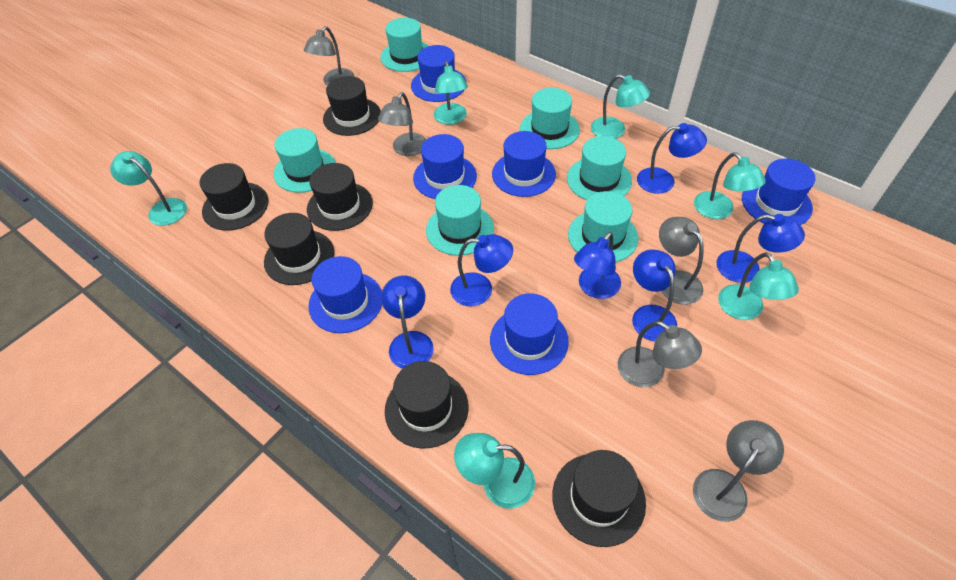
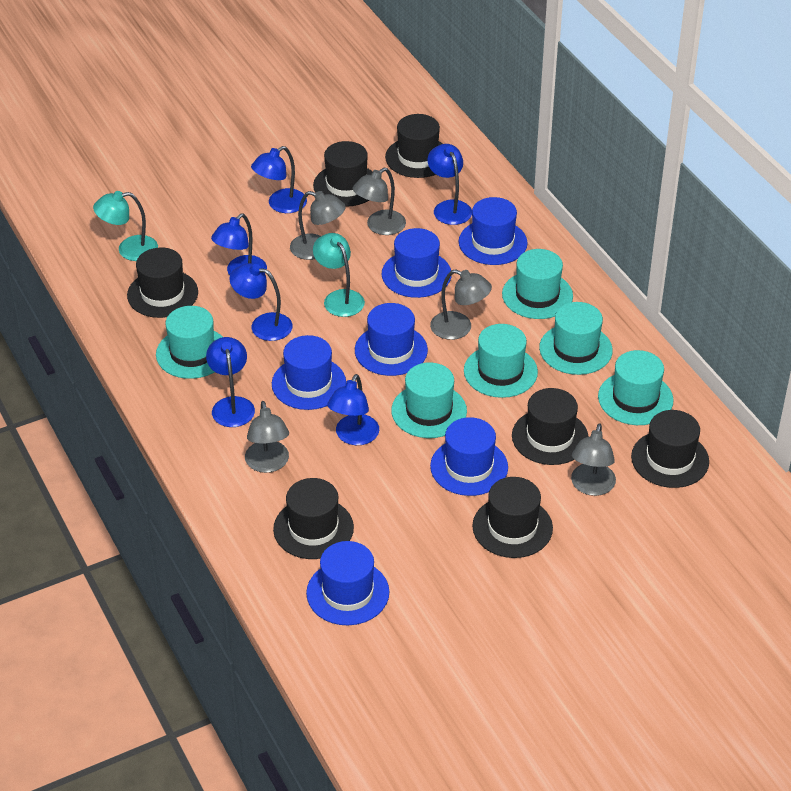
black hat: 6 -> 7
turquoise lamp: 6 -> 2

